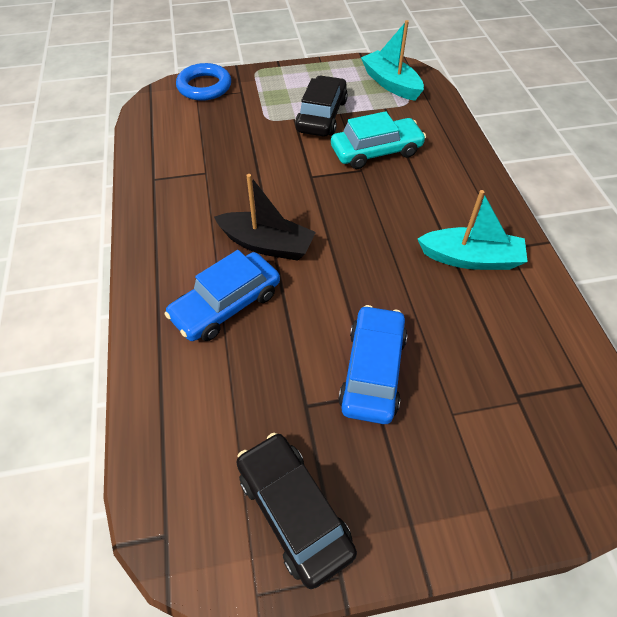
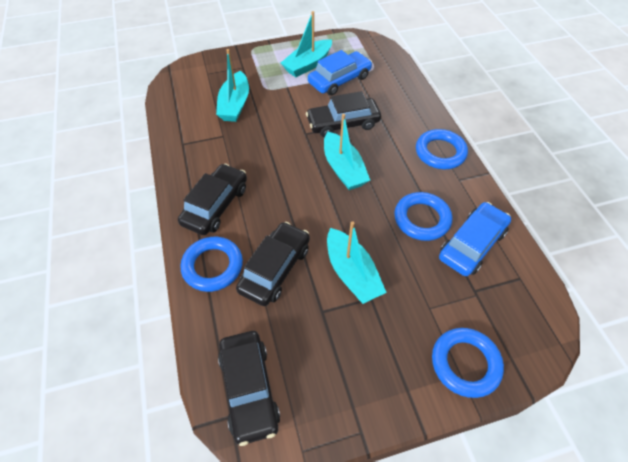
black boat: 1 -> 0
black car: 2 -> 4
blue ring: 1 -> 4
turquoise boat: 2 -> 4
turquoise car: 1 -> 0

